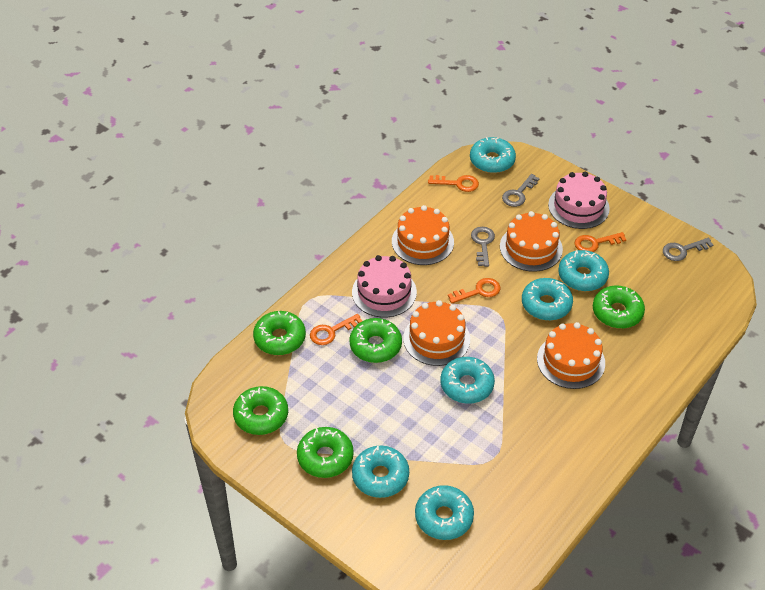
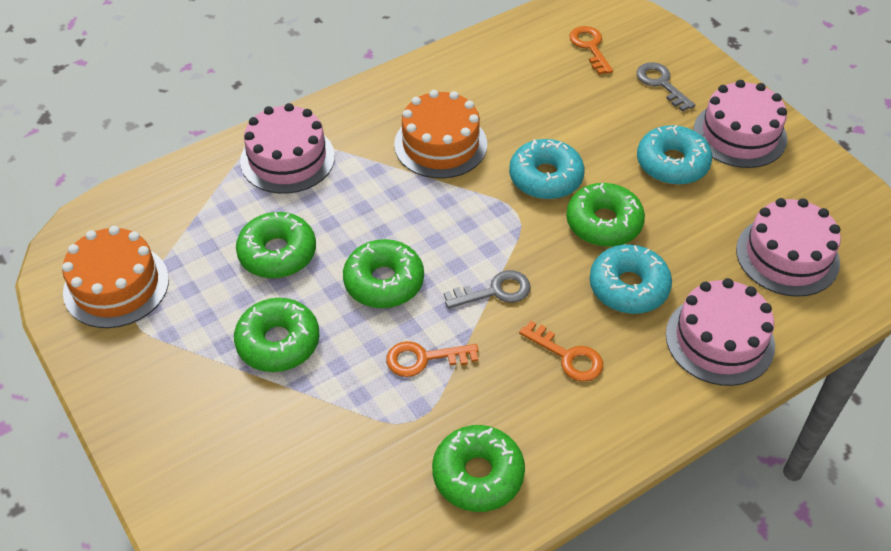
grey key: 3 -> 2
orange cake: 4 -> 2
orange key: 4 -> 3
pink cake: 2 -> 4
turquoise donut: 6 -> 3

